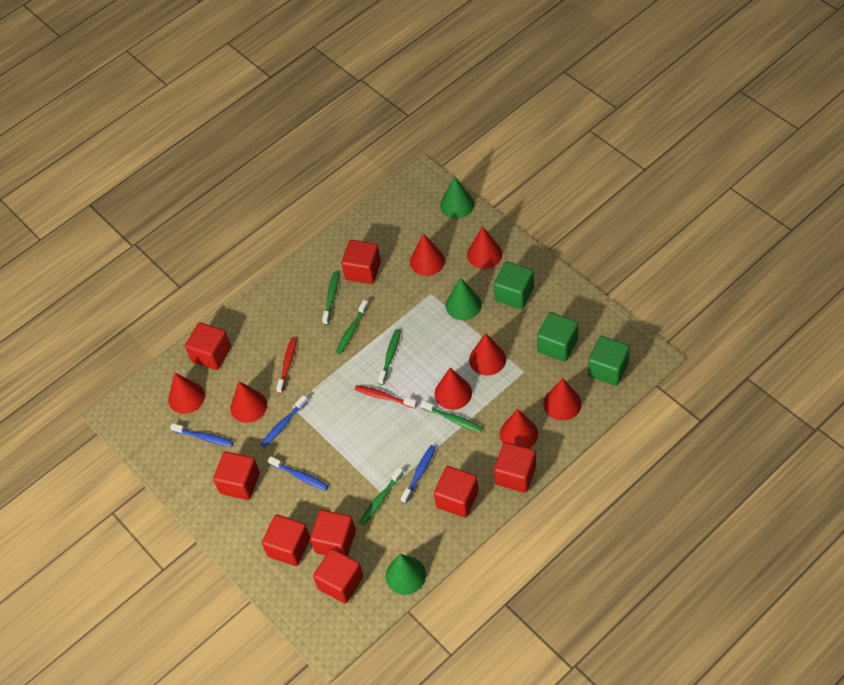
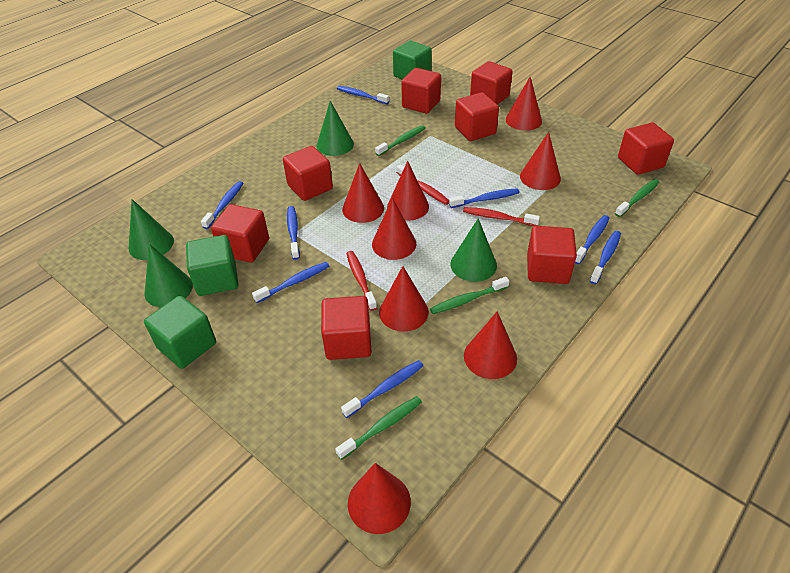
blue toothbrush: 4 -> 8
green cone: 3 -> 4
green toothbrush: 5 -> 4
red toothbrush: 2 -> 3

